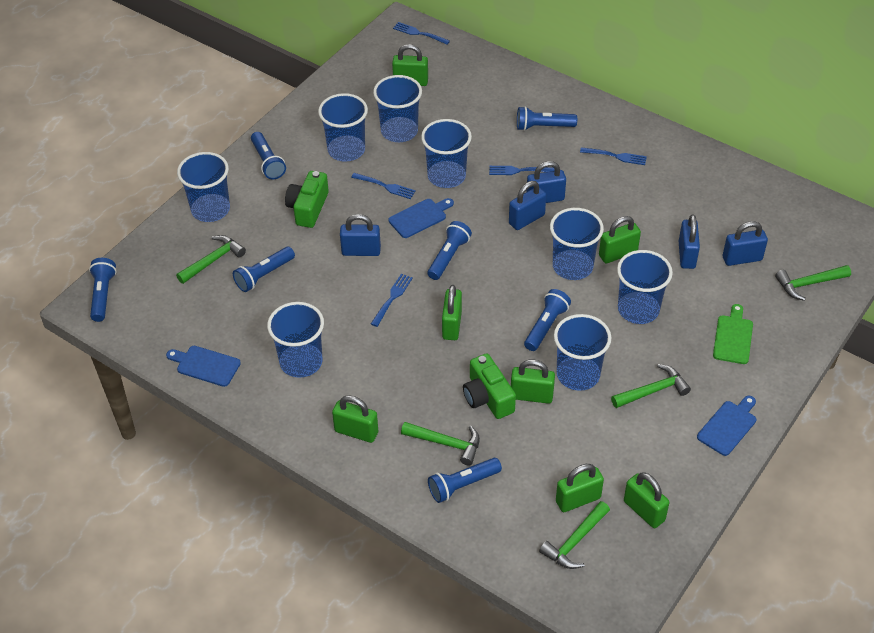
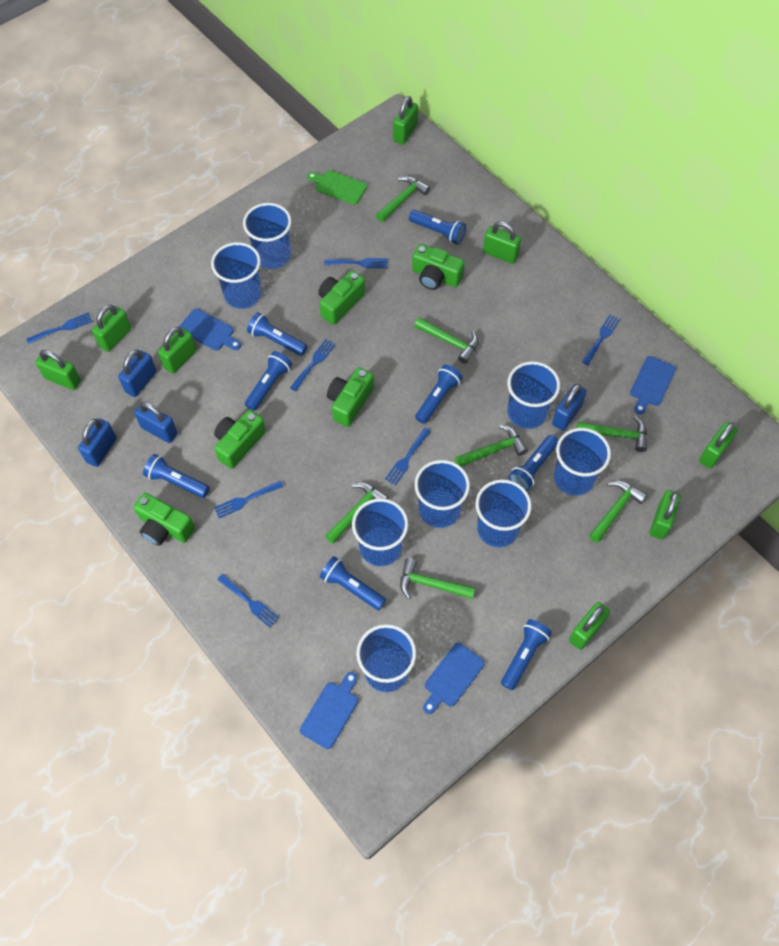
blue cutting board: 3 -> 4
blue flashlight: 7 -> 8
blue fork: 5 -> 7
blue padlock: 5 -> 4
green camera: 2 -> 5
green hammer: 5 -> 7
green padlock: 7 -> 8

